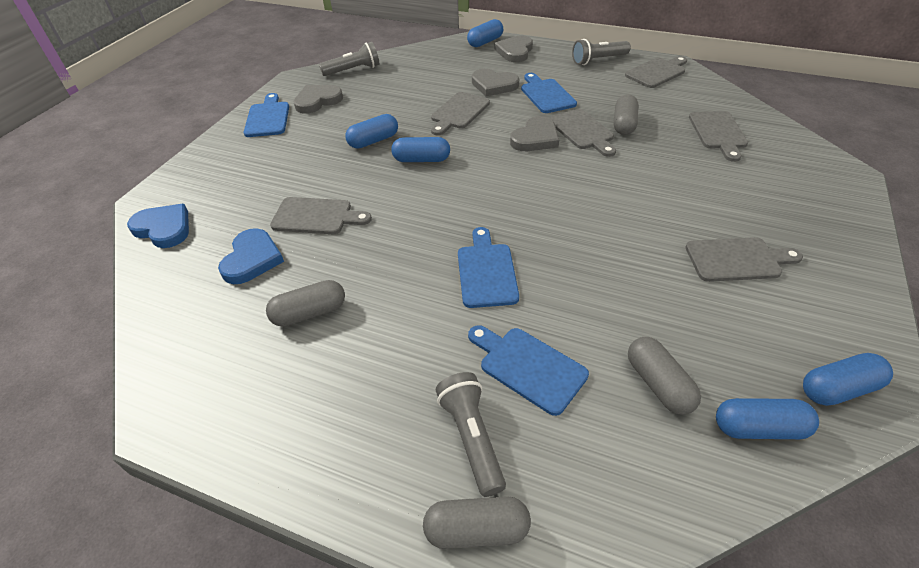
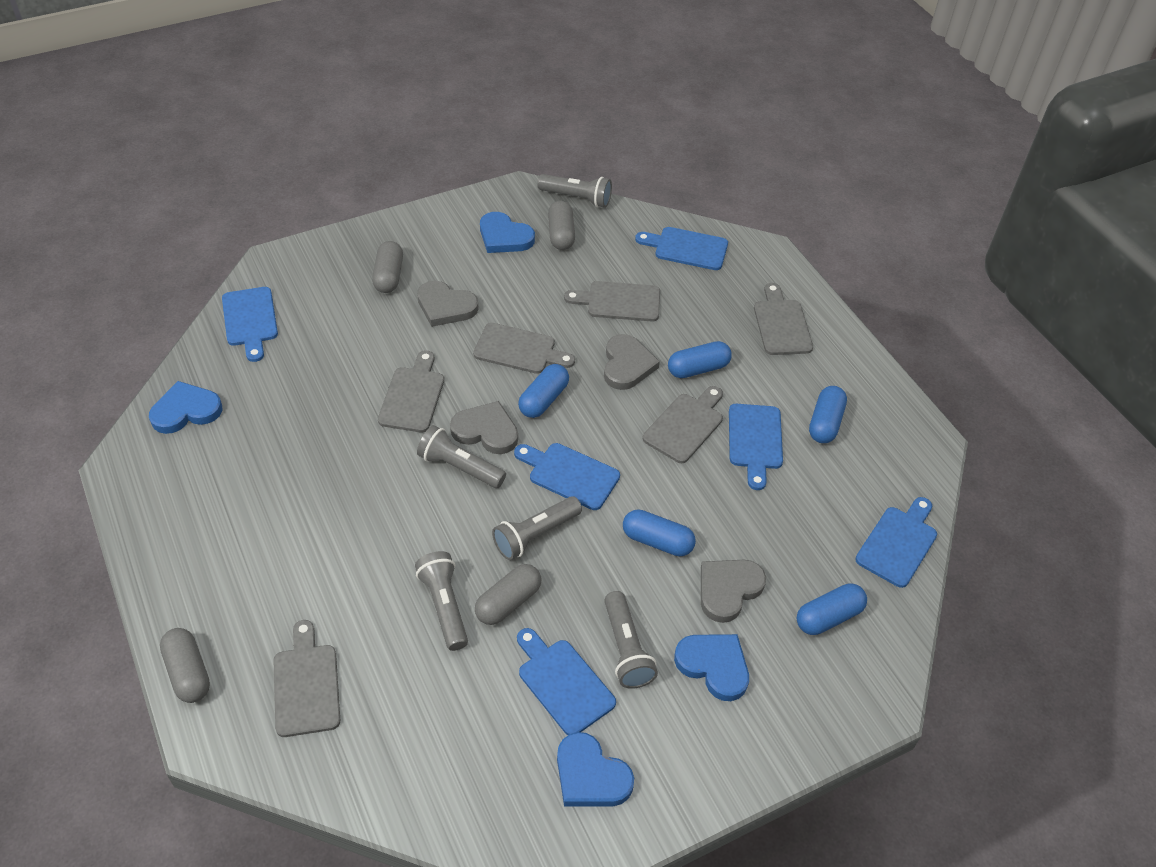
blue cutting board: 4 -> 6
blue heart: 2 -> 4
grey flashlight: 3 -> 5

